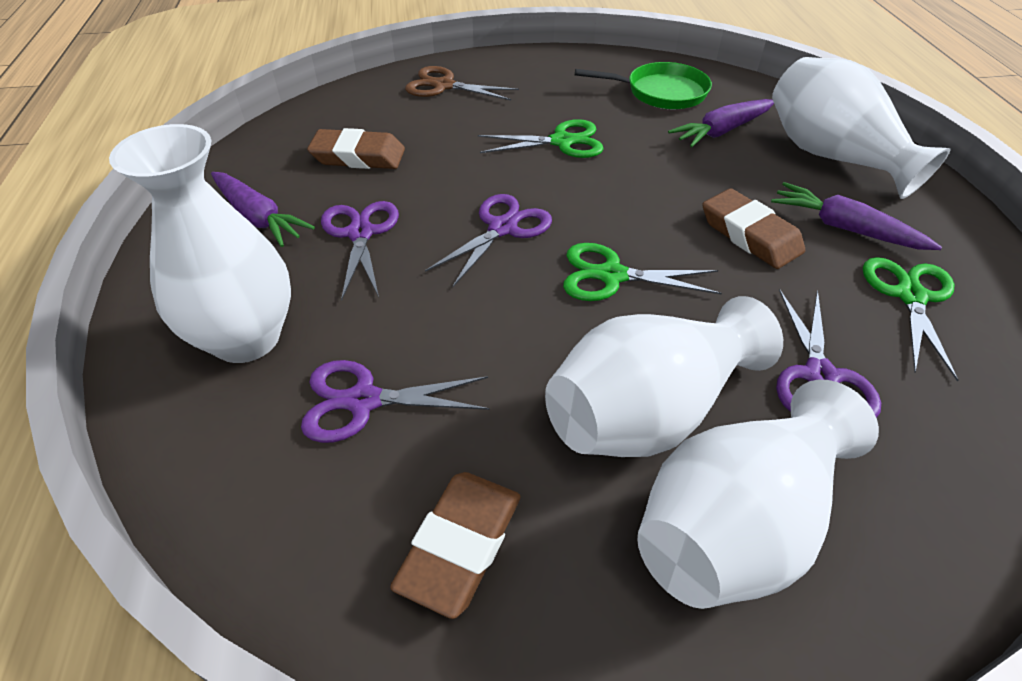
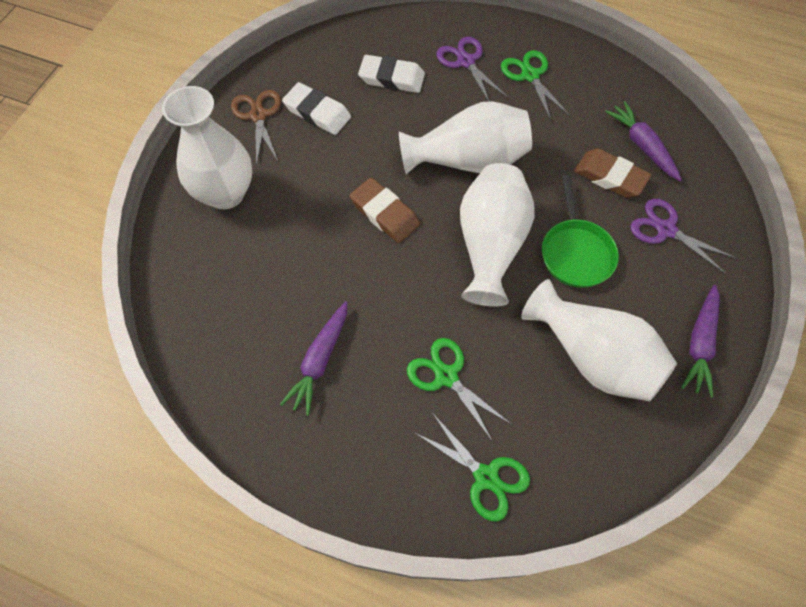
brown eraser: 3 -> 2
purple scissors: 4 -> 2
white eraser: 0 -> 2

